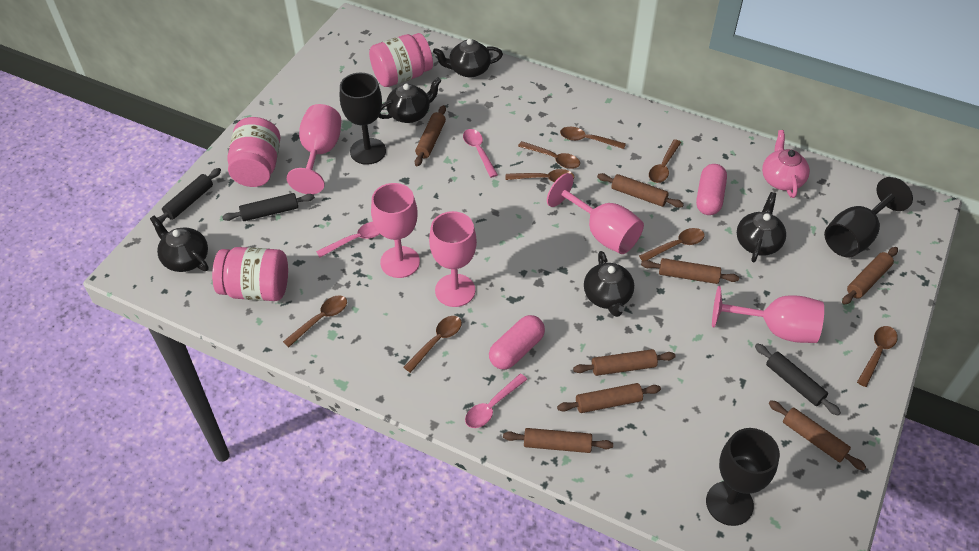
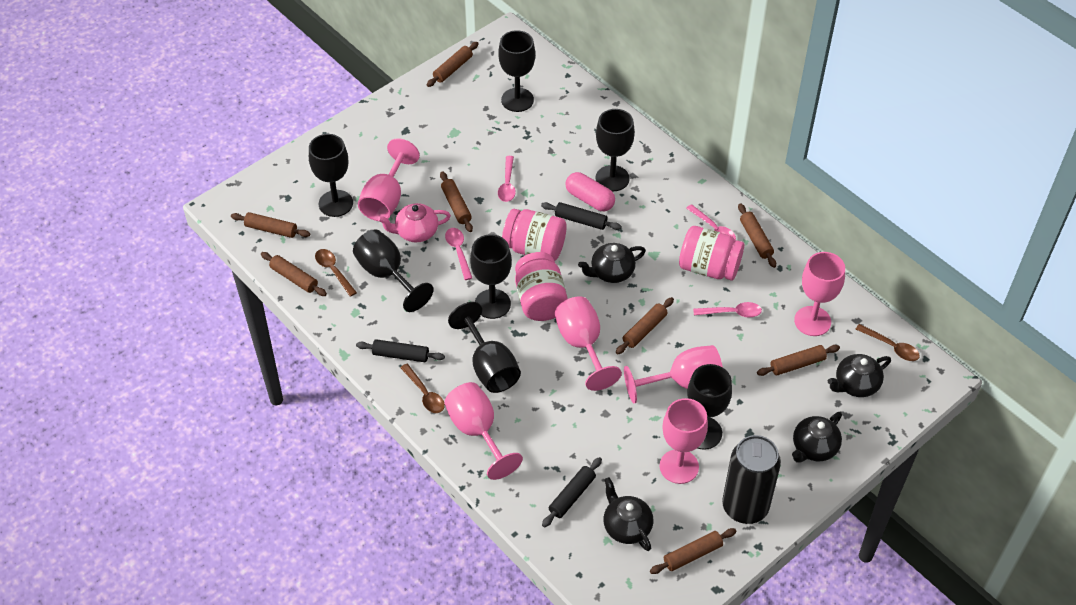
black can: 0 -> 1
black goblet: 3 -> 7
black teapot: 5 -> 4
brown spoon: 8 -> 3
pink capsule: 2 -> 1
pink goblet: 5 -> 6
pink spoon: 3 -> 4

